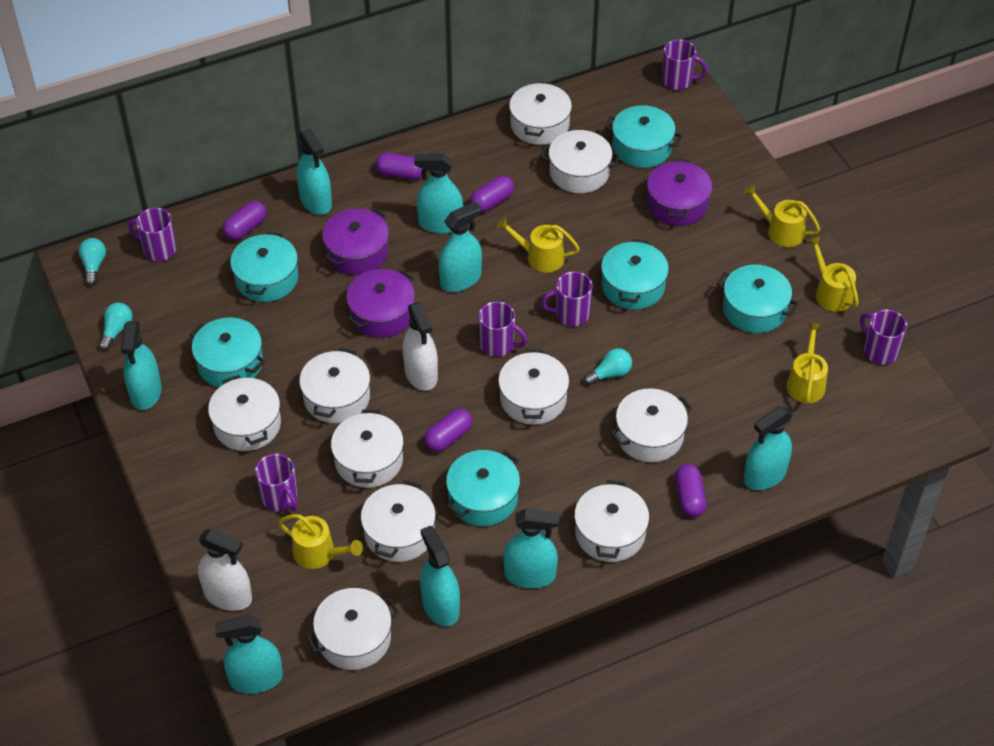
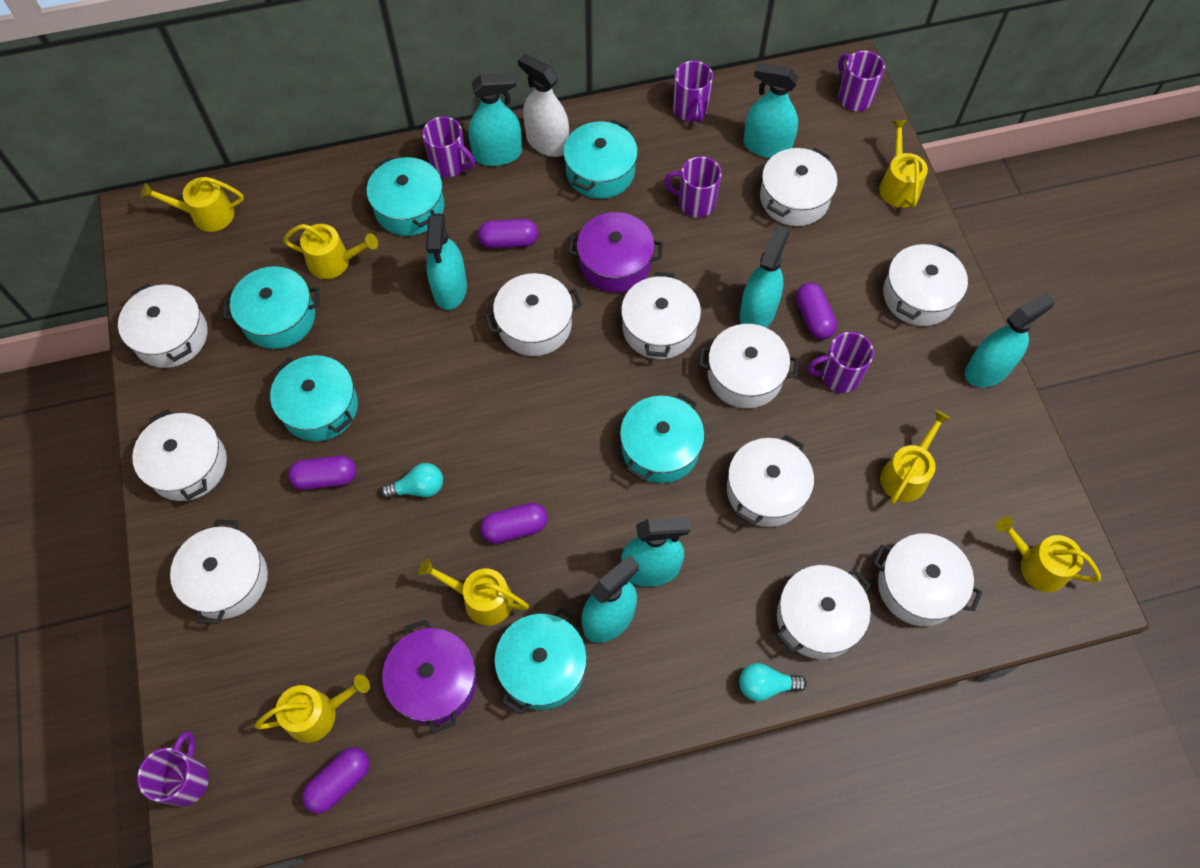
purple pot: 3 -> 2
turquoise light bulb: 3 -> 2
turquoise spray bottle: 8 -> 7
white pot: 10 -> 11
white spray bottle: 2 -> 1
yellow watering can: 5 -> 7

